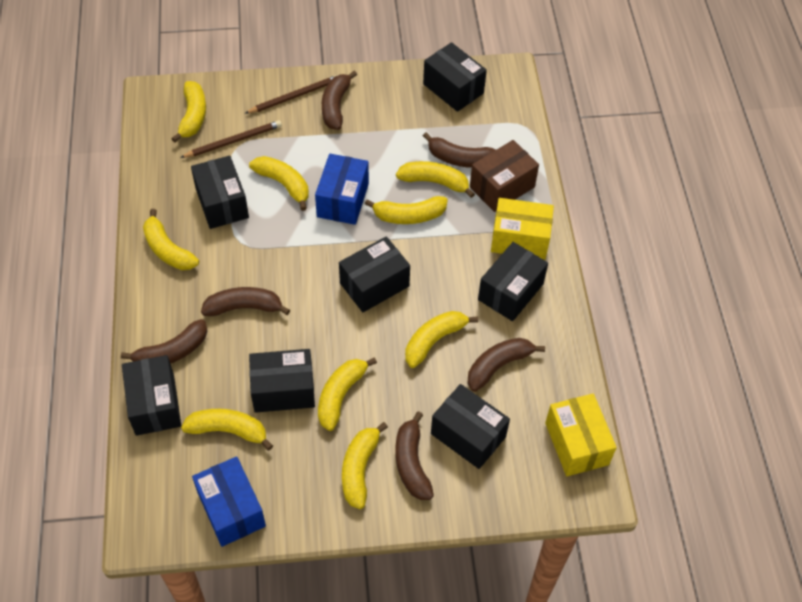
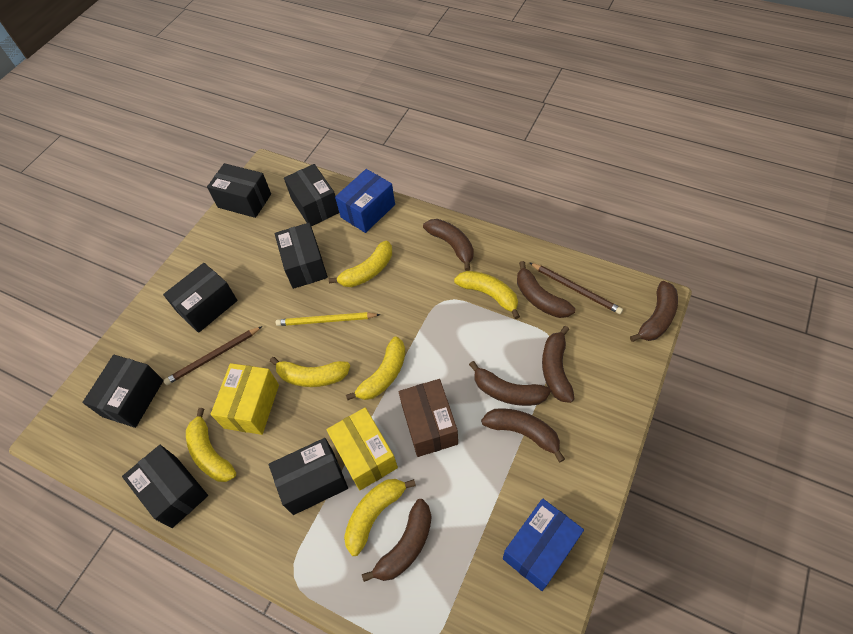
brown banana: 6 -> 7
yellow banana: 9 -> 6
yellow pencil: 0 -> 1

